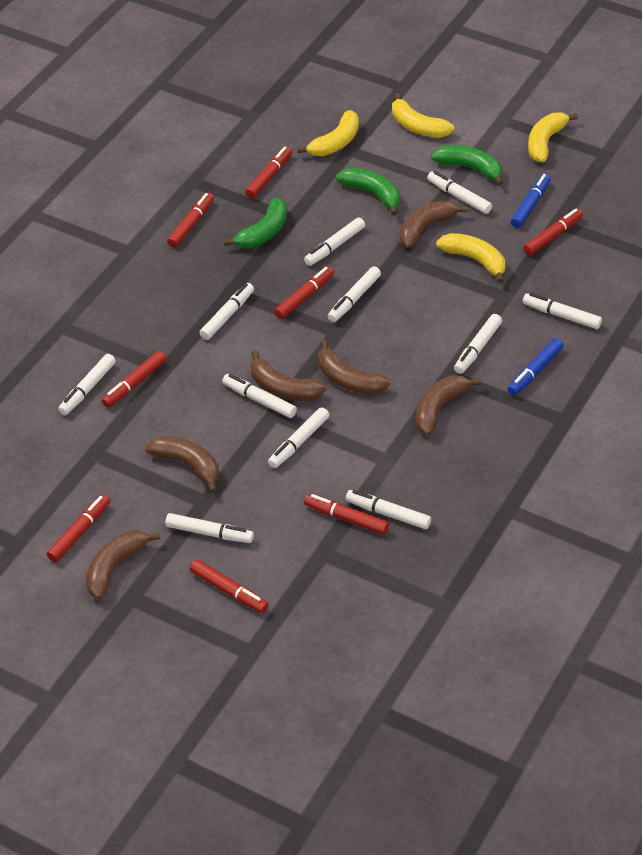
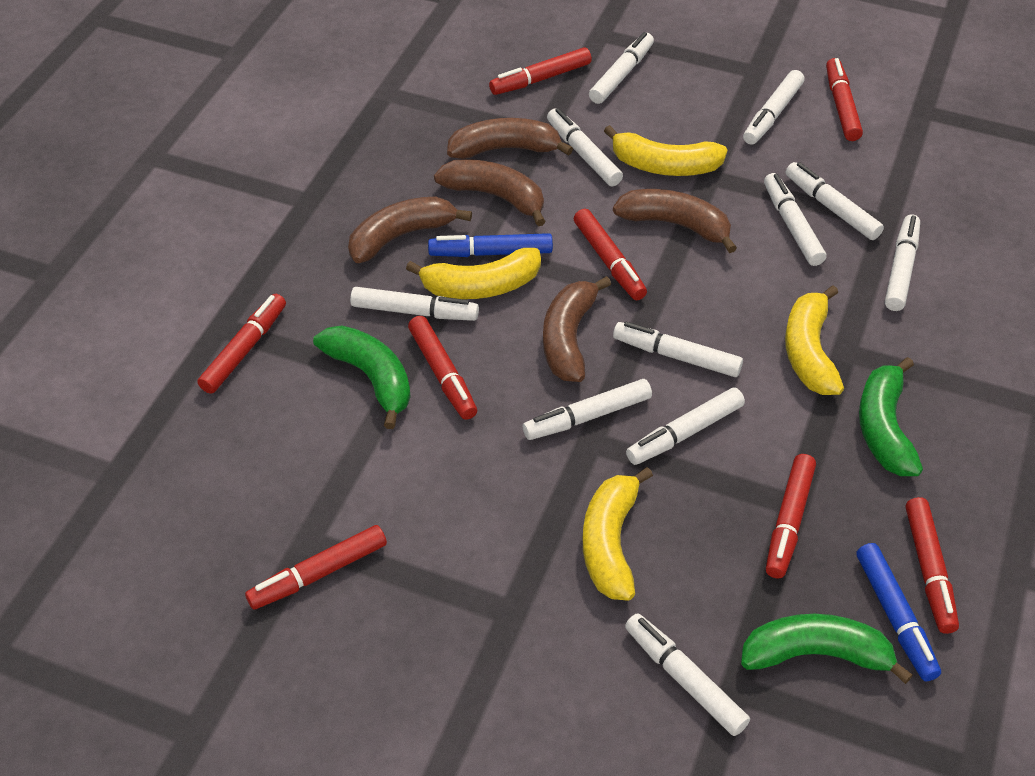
brown banana: 6 -> 5

